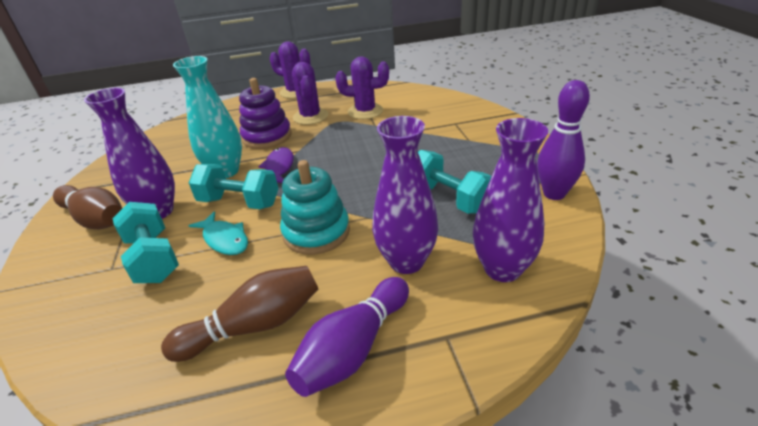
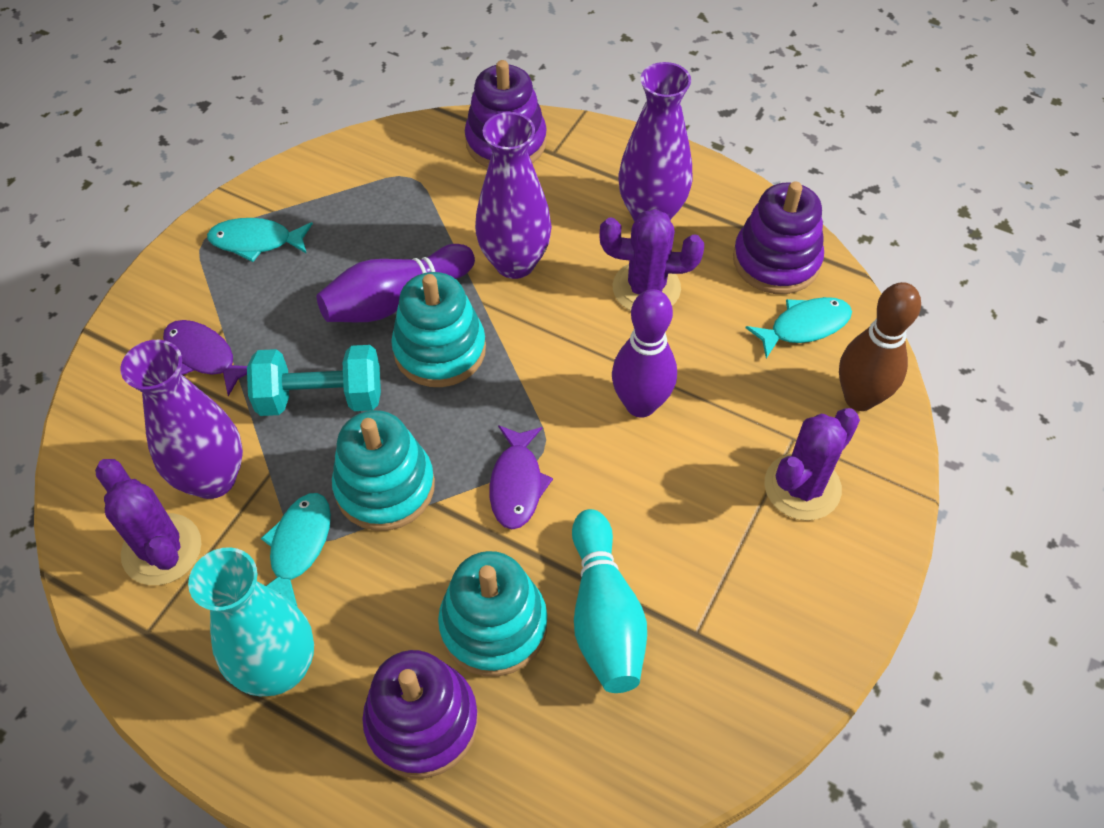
brown bowling pin: 2 -> 1
purple fish: 1 -> 2
purple stacking toy: 1 -> 3
turquoise bowling pin: 0 -> 1
turquoise dumbbell: 3 -> 1
turquoise fish: 1 -> 3
turquoise stacking toy: 1 -> 3

